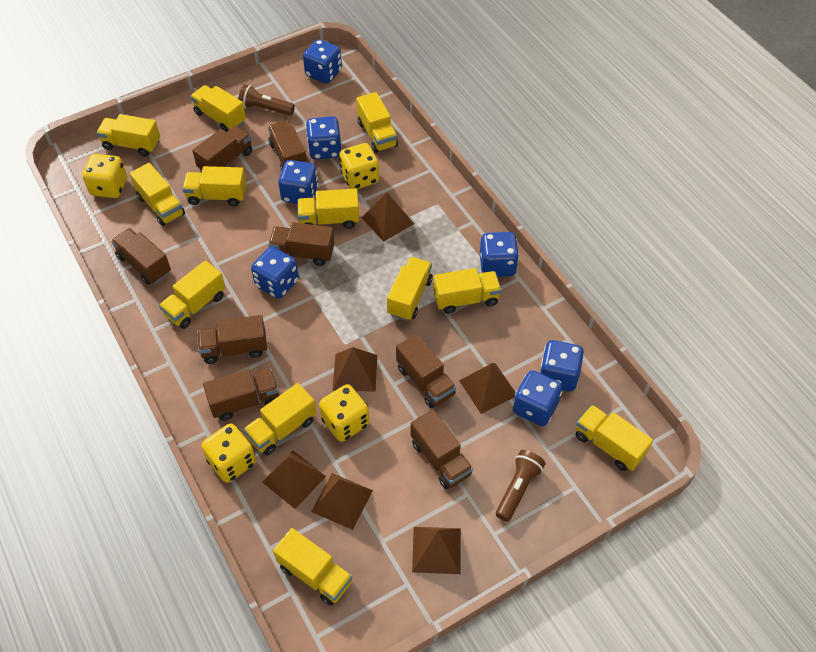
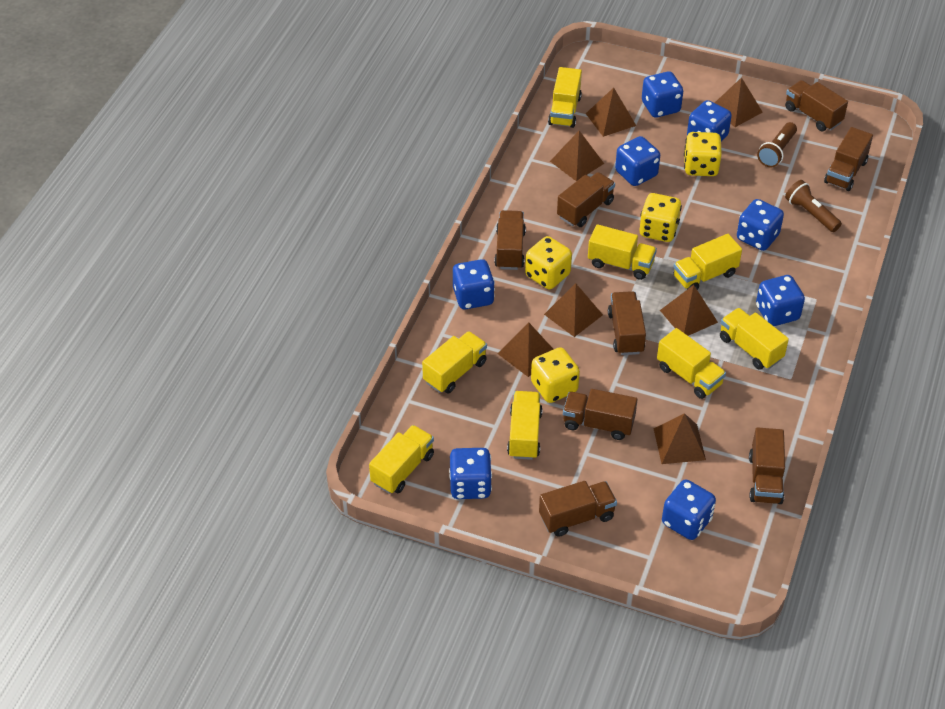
blue dice: 7 -> 8
brown pyramid: 6 -> 7
yellow truck: 12 -> 8

